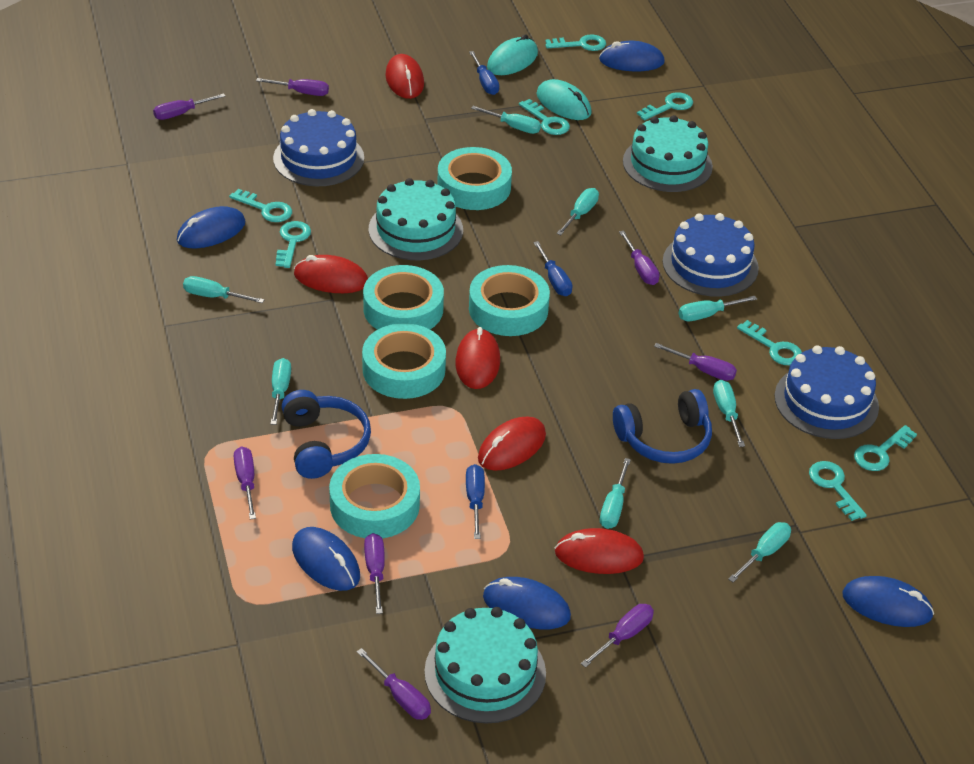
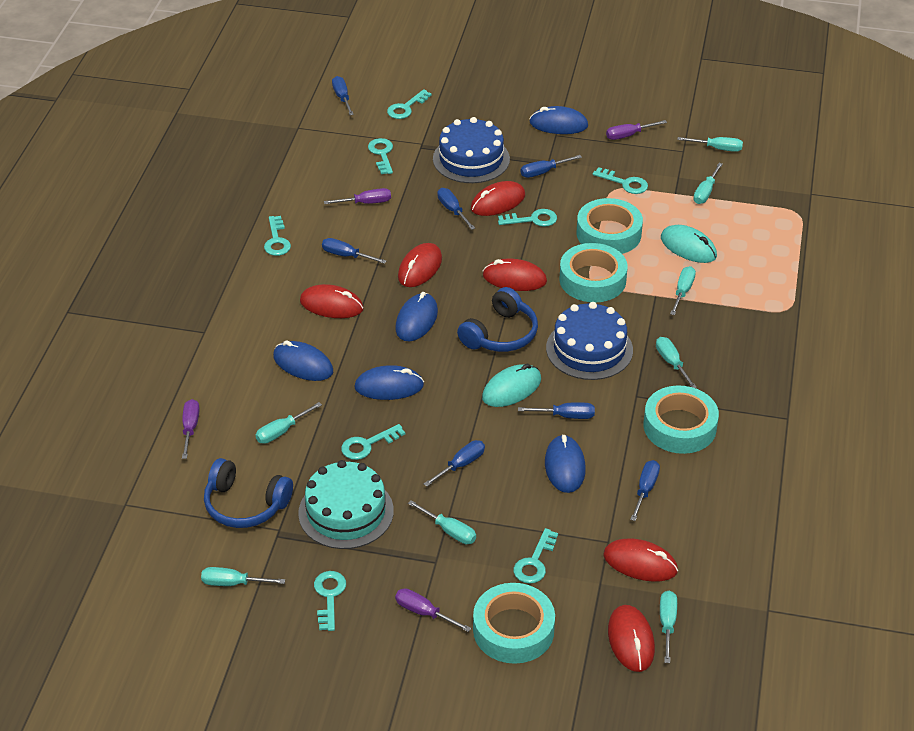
blue cake: 3 -> 2
blue screwdriver: 3 -> 7
purple screwdriver: 8 -> 4
red mouse: 5 -> 6
turquoise cake: 3 -> 1
turquoise tape: 5 -> 4

